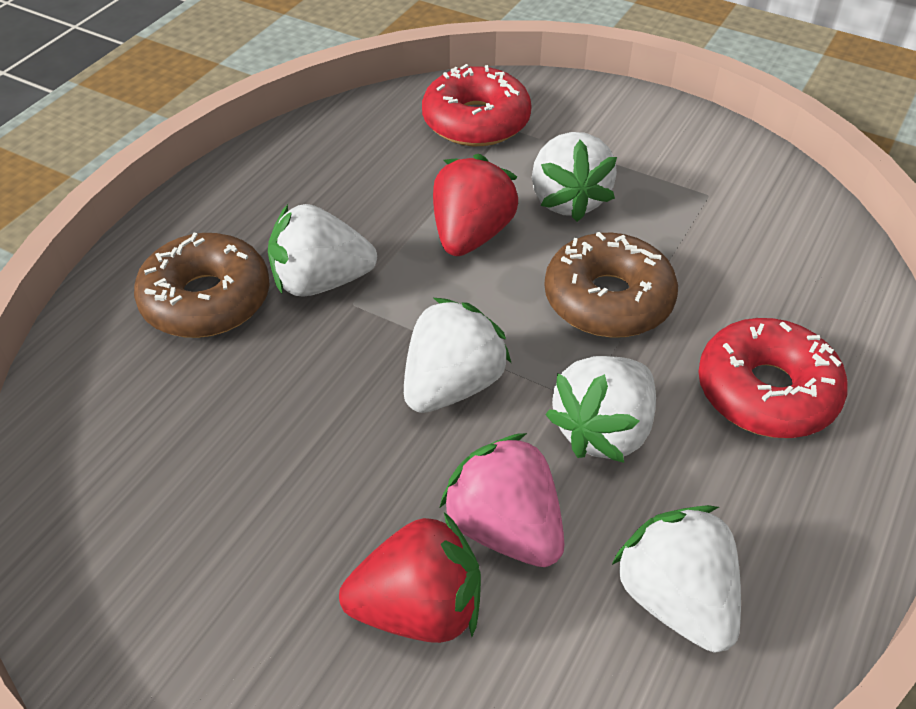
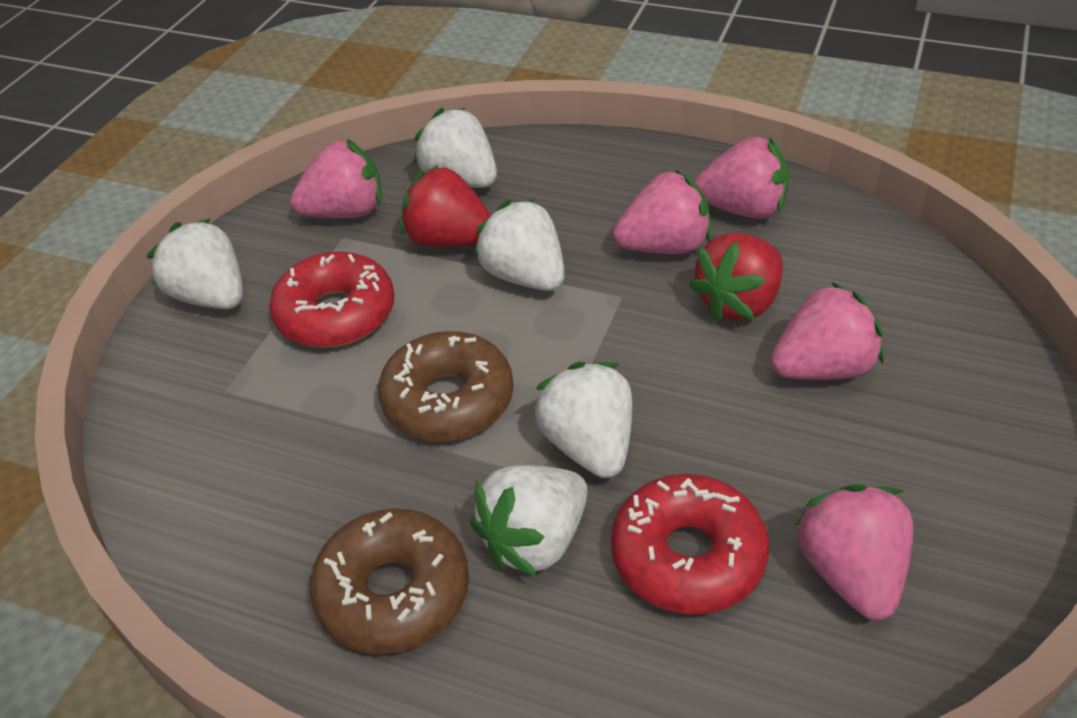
pink strawberry: 1 -> 5

